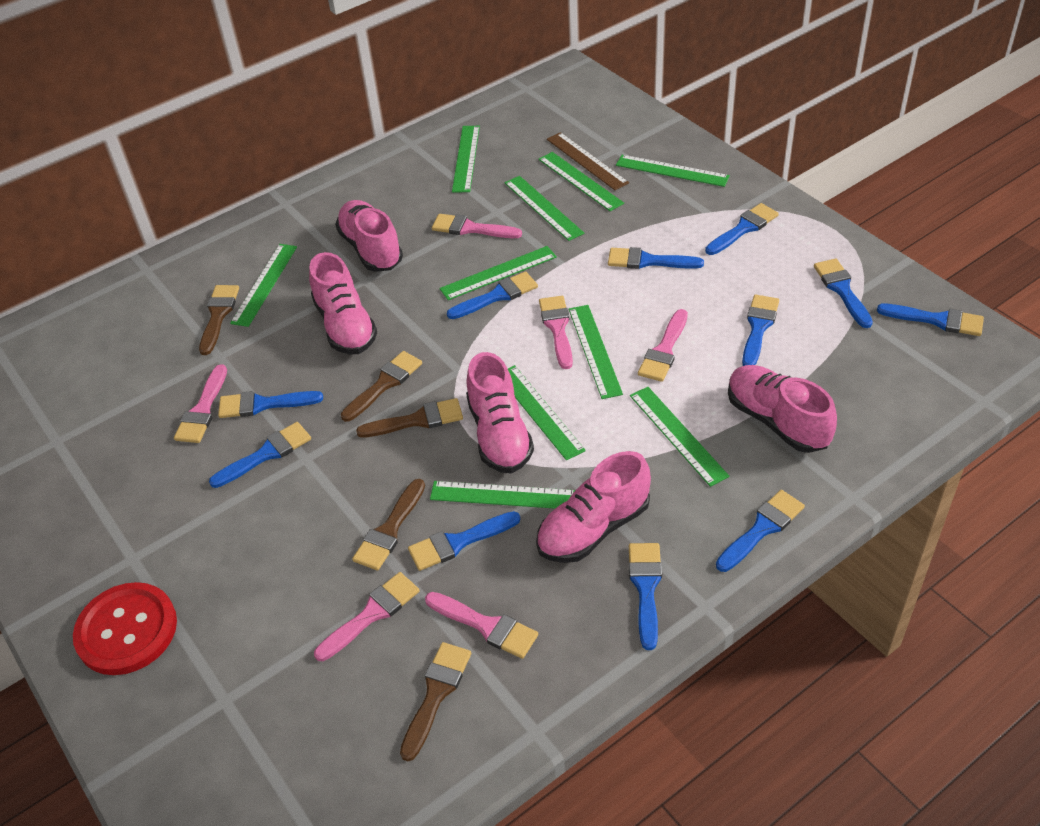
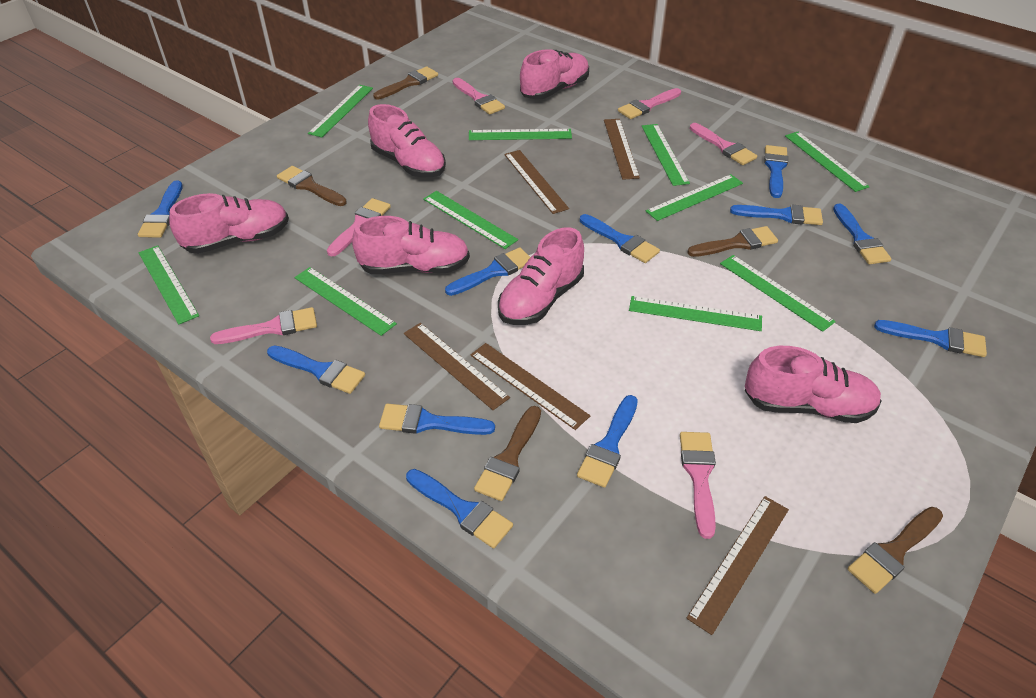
brown ruler: 1 -> 5
pink shoe: 5 -> 6
red button: 1 -> 0

